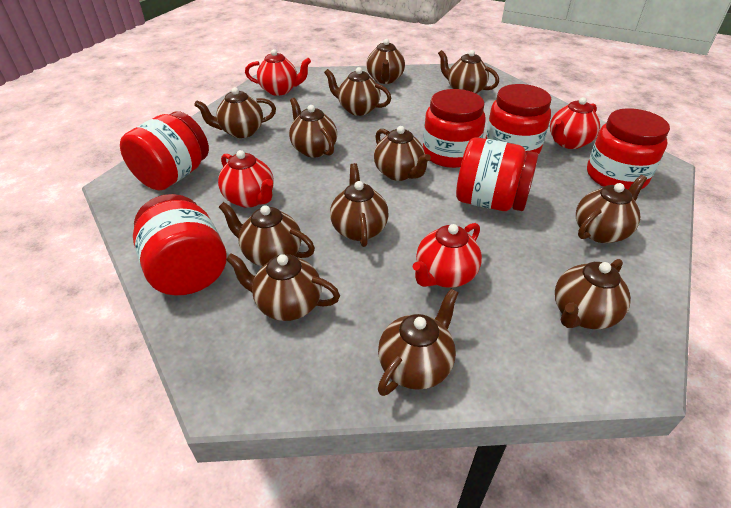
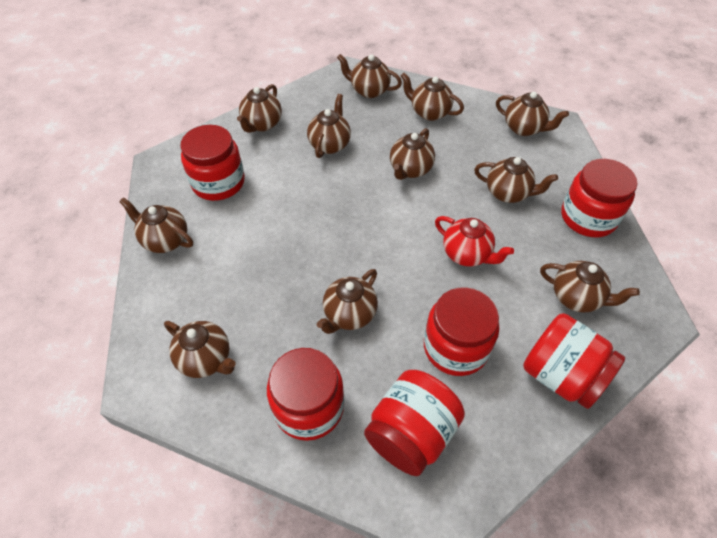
brown teapot: 12 -> 11
red teapot: 4 -> 1

